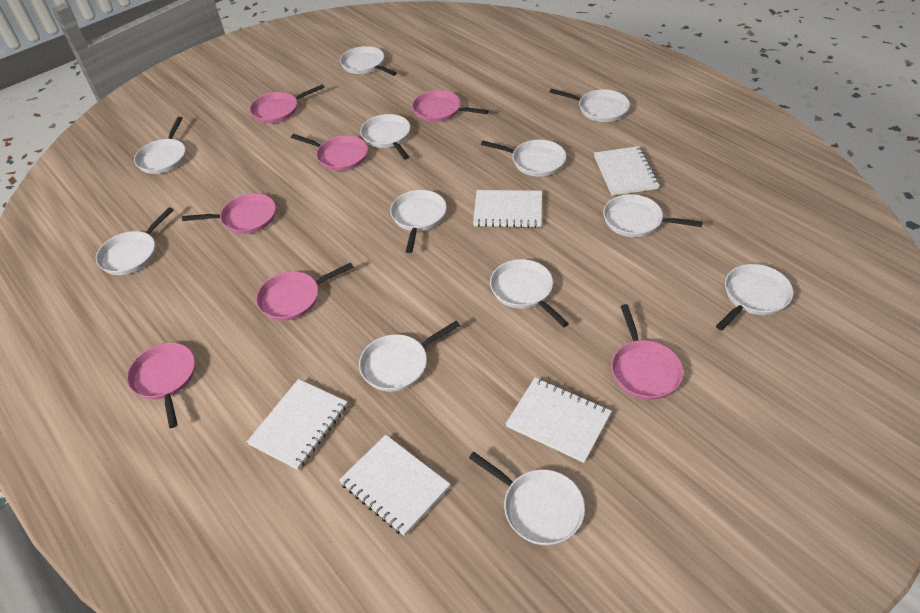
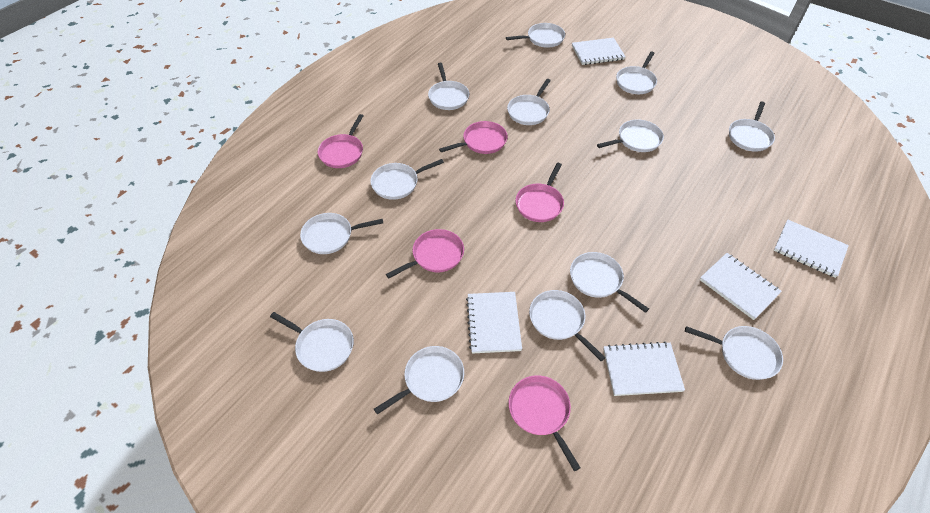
pink pan: 7 -> 5
white pan: 12 -> 13

